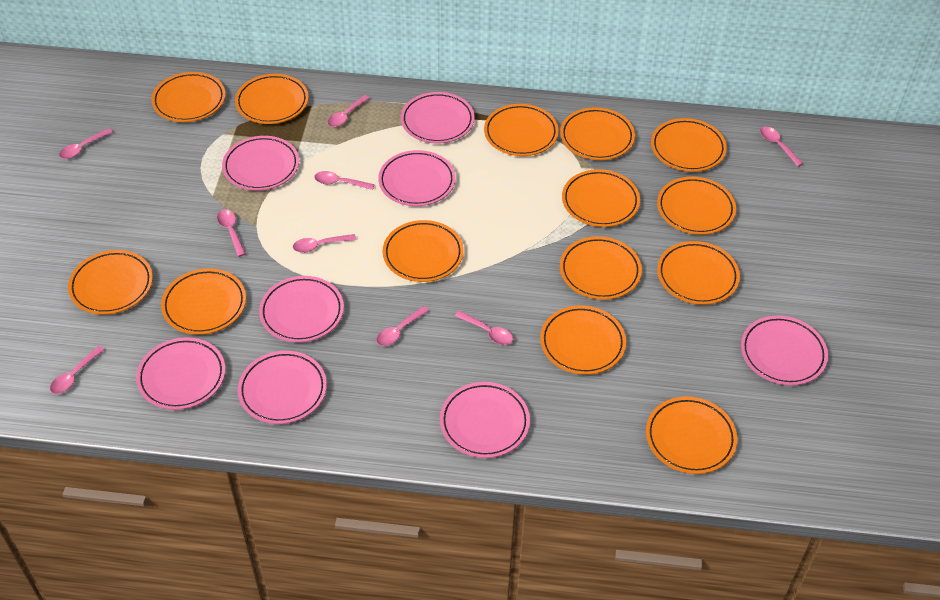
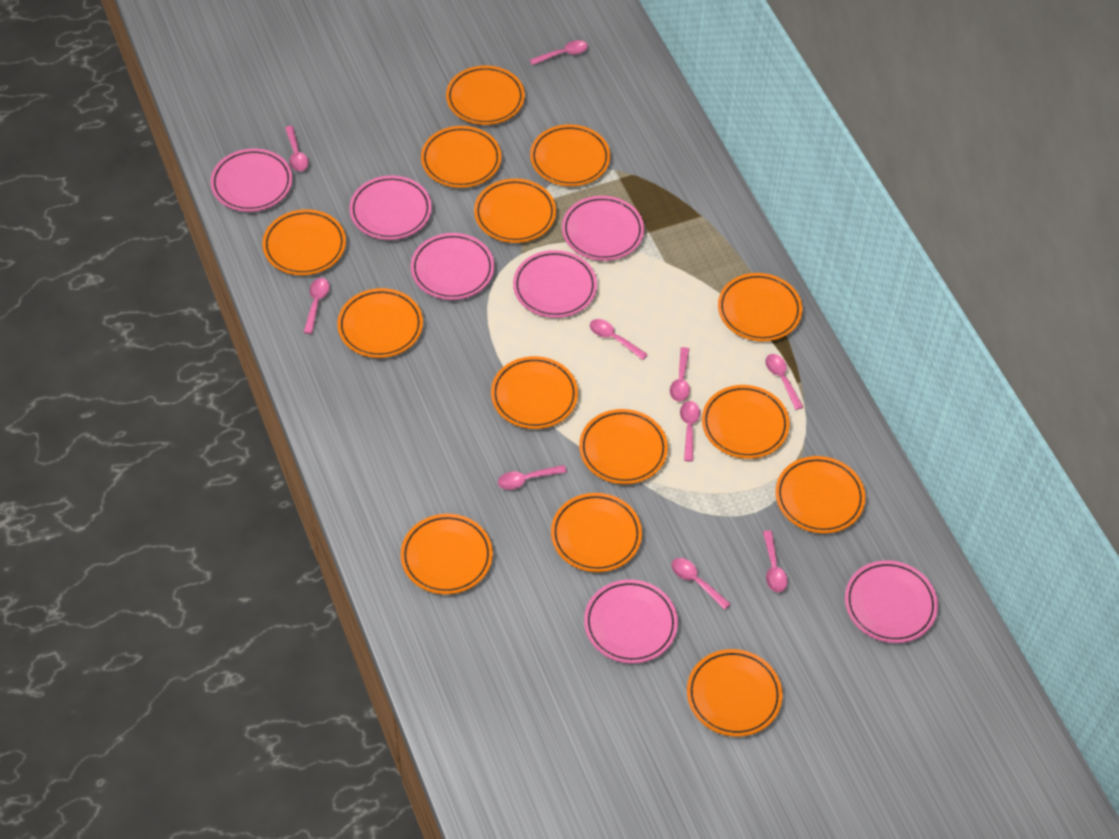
pink plate: 8 -> 7
pink spoon: 9 -> 10

